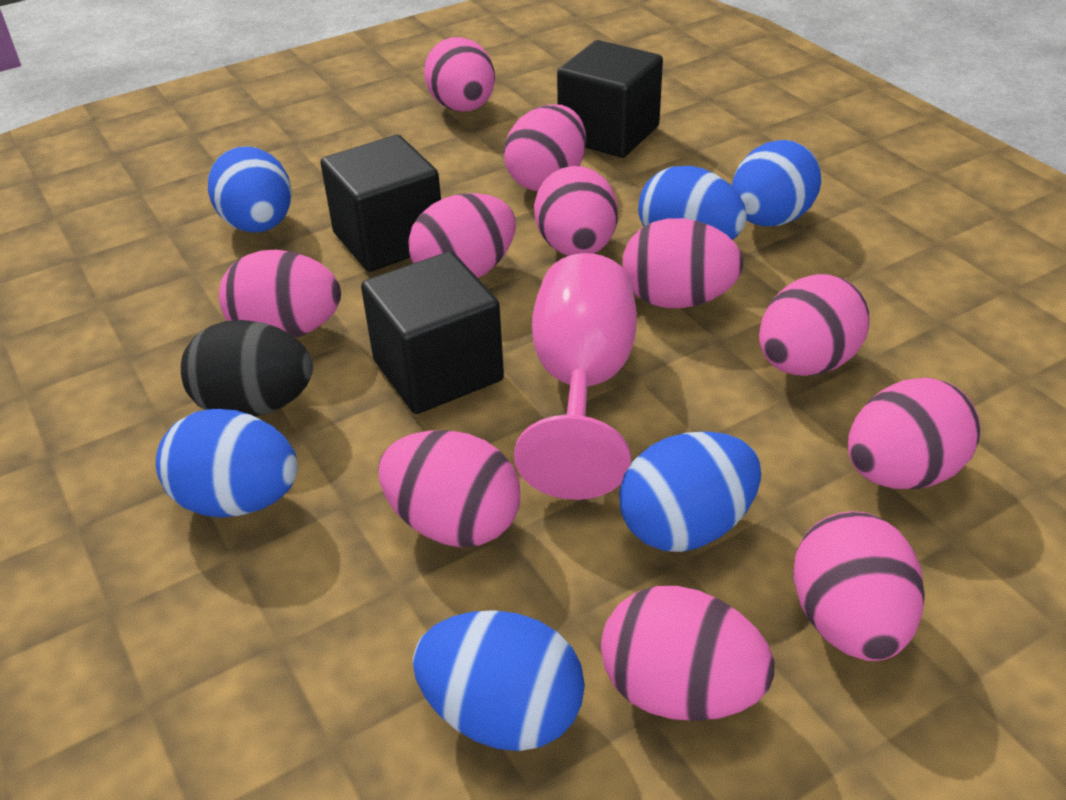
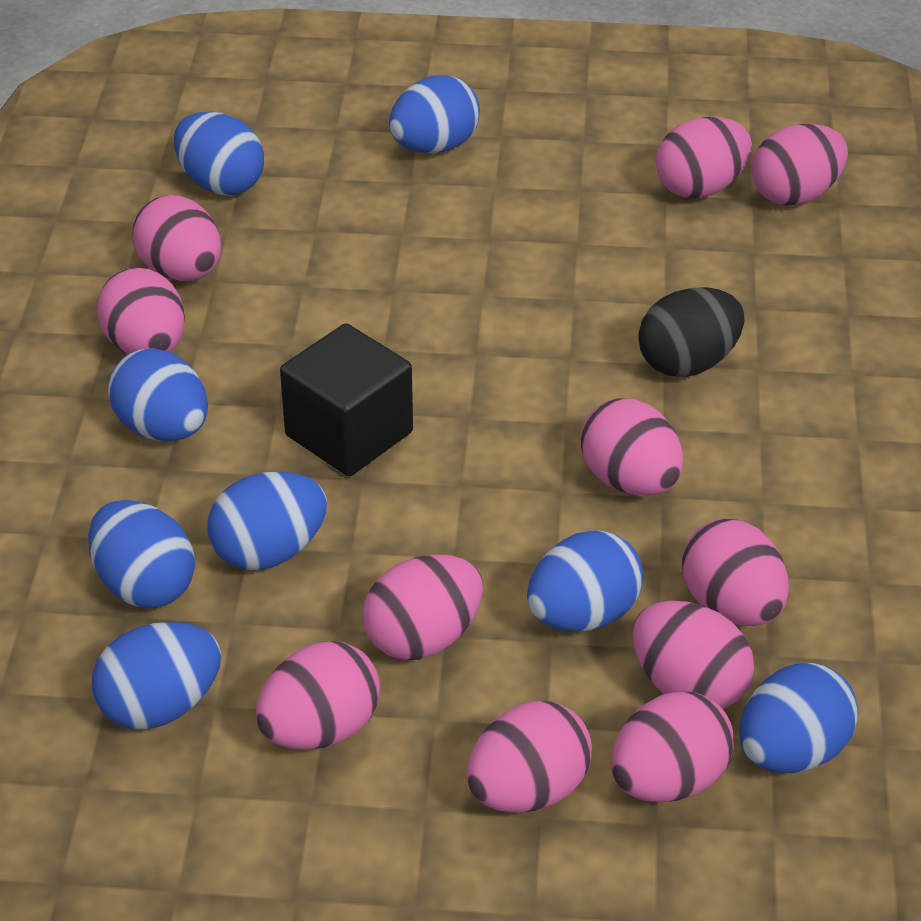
black cube: 3 -> 1
blue egg: 6 -> 8
pink goblet: 1 -> 0

